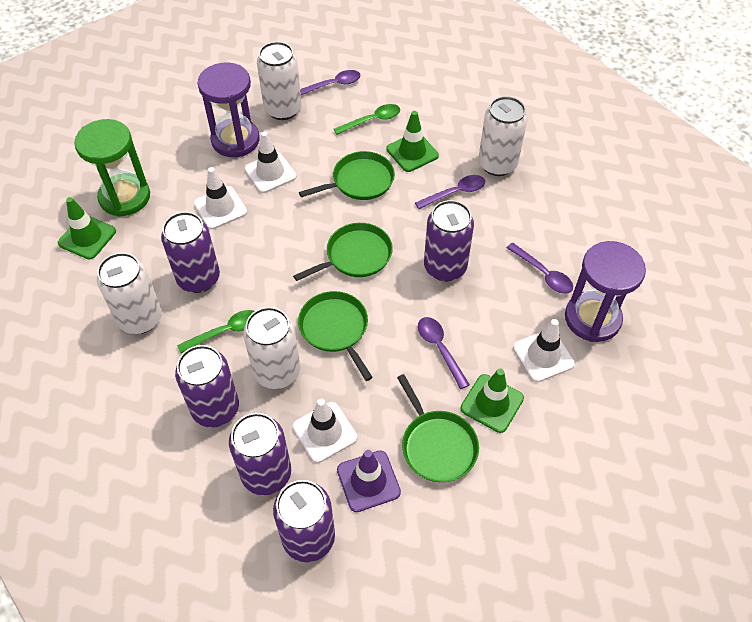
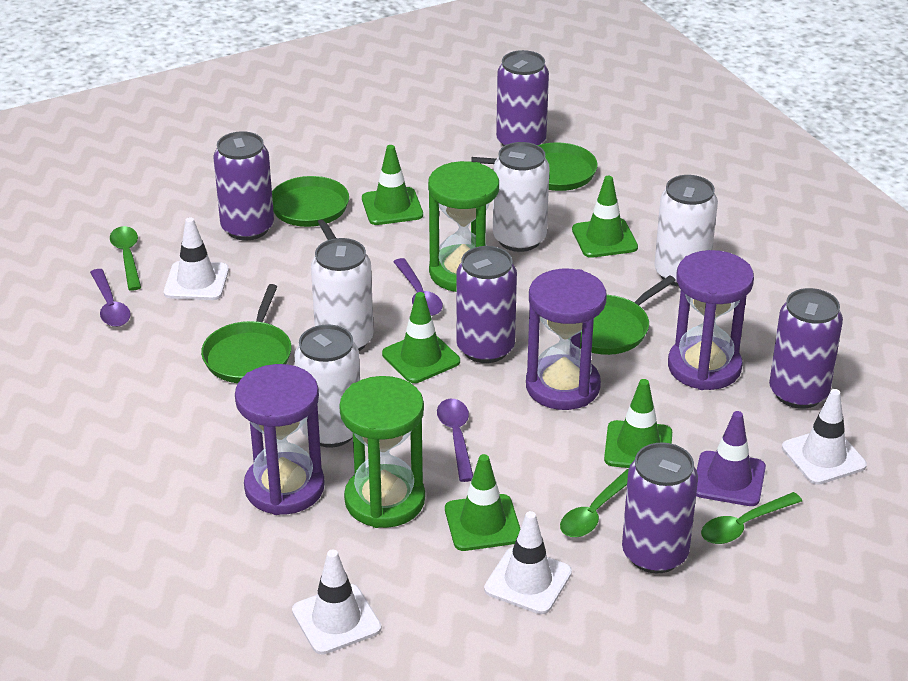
green hourglass: 1 -> 2
green spoon: 2 -> 3
green traffic cone: 3 -> 5
purple hourglass: 2 -> 3
purple spoon: 4 -> 3

